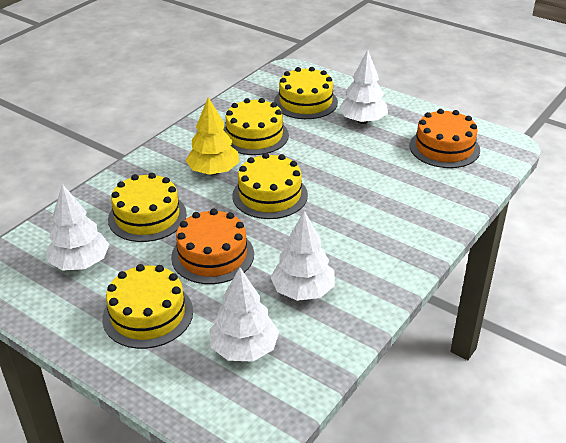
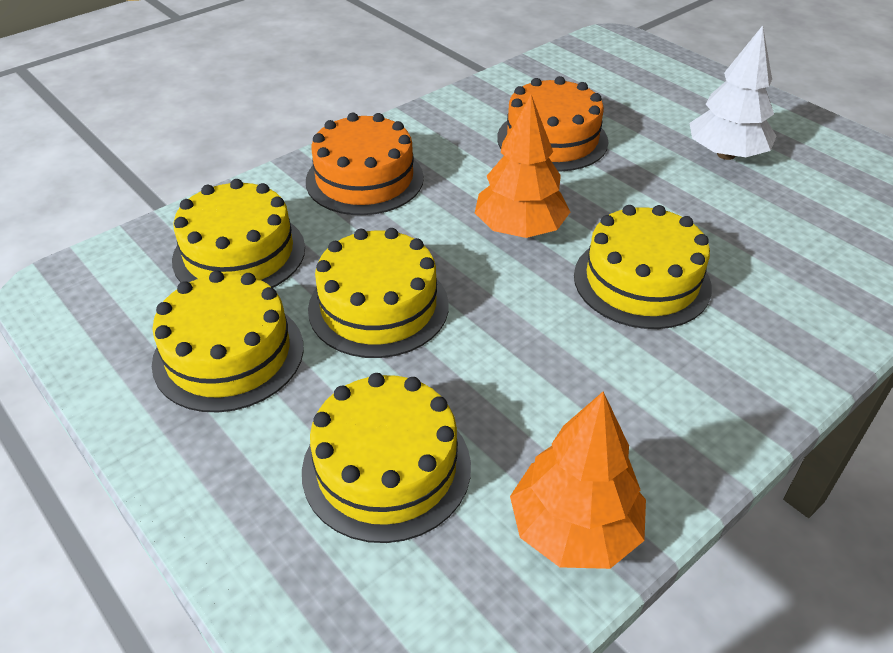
orange tree: 0 -> 2
white tree: 4 -> 1
yellow tree: 1 -> 0

